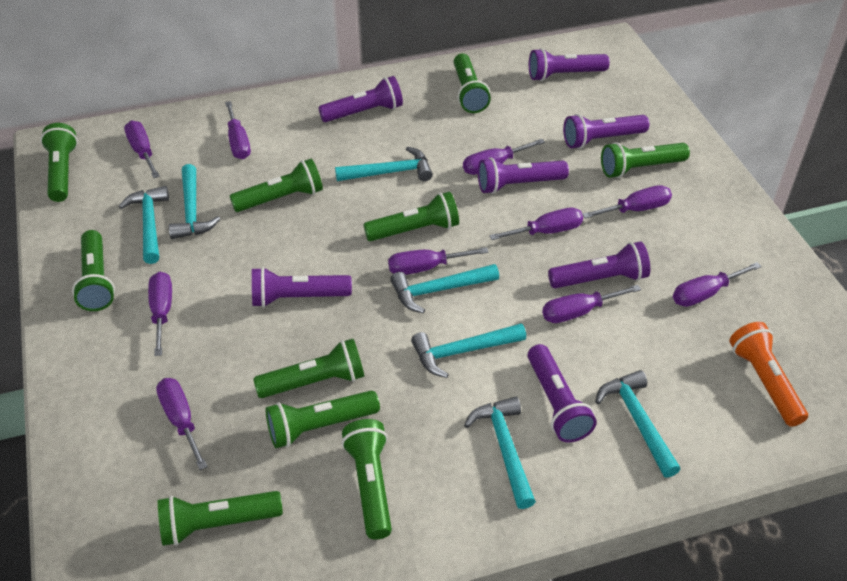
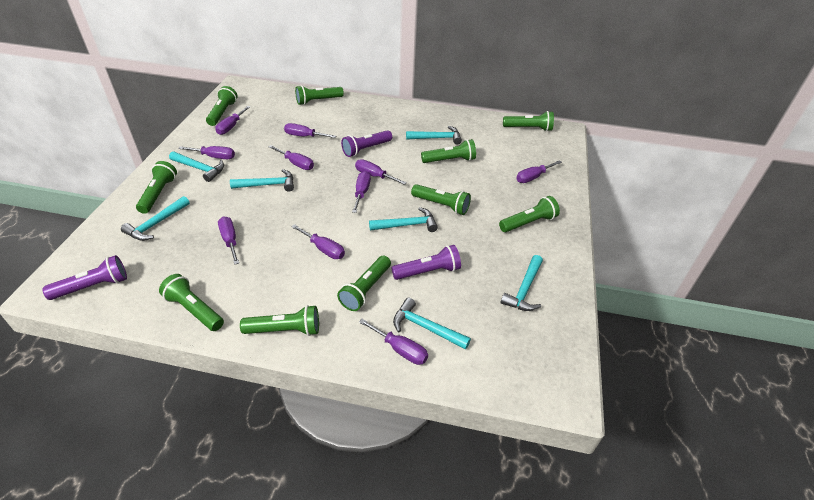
orange flashlight: 1 -> 0
purple flashlight: 7 -> 3

